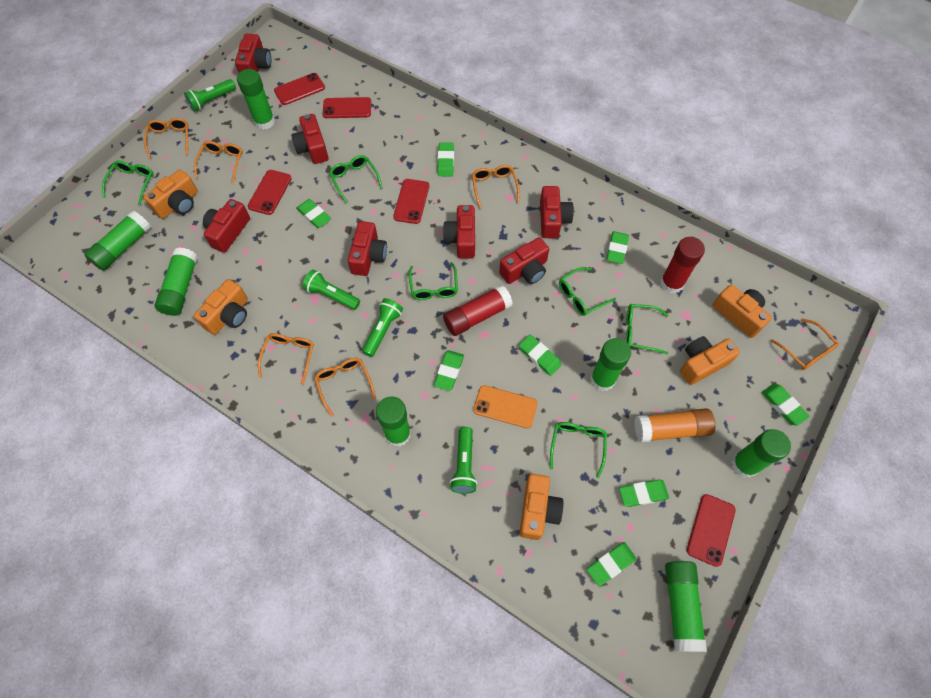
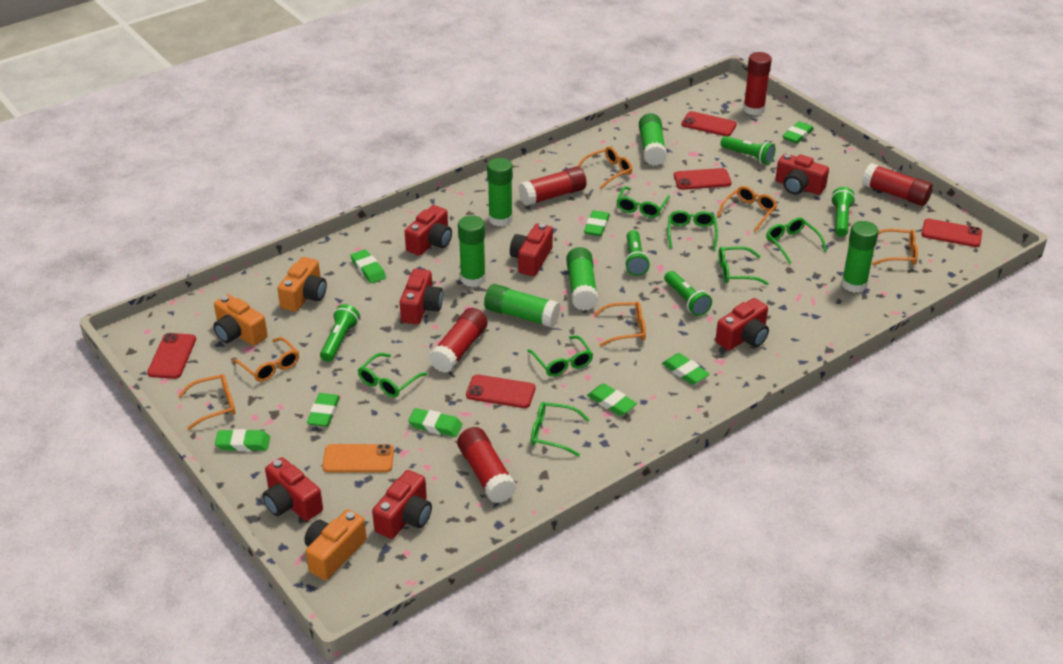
green flashlight: 4 -> 5
green glasses: 6 -> 7
green glue stick: 7 -> 6
orange camera: 5 -> 3
orange glue stick: 1 -> 0
red glue stick: 2 -> 5

